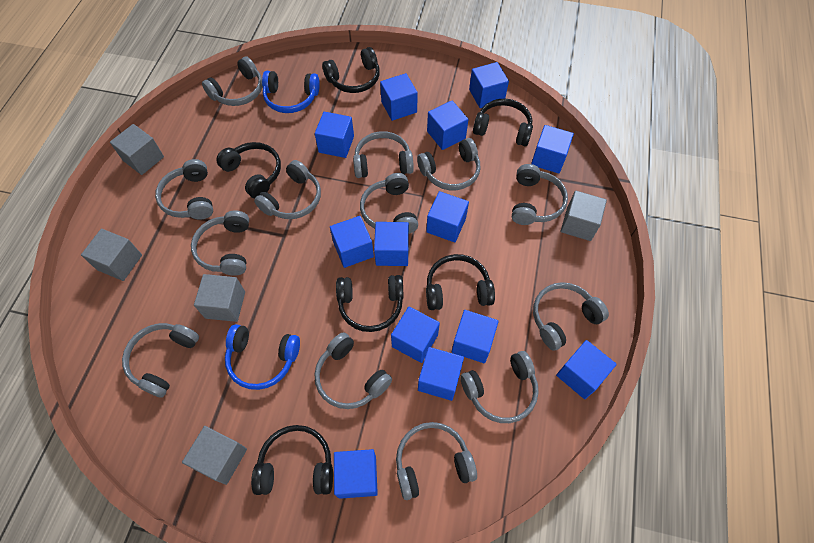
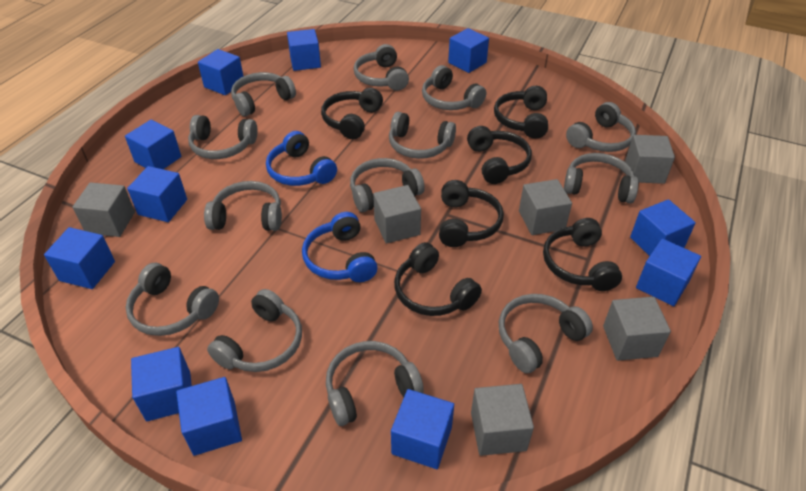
blue cube: 13 -> 11
grey cube: 5 -> 6

